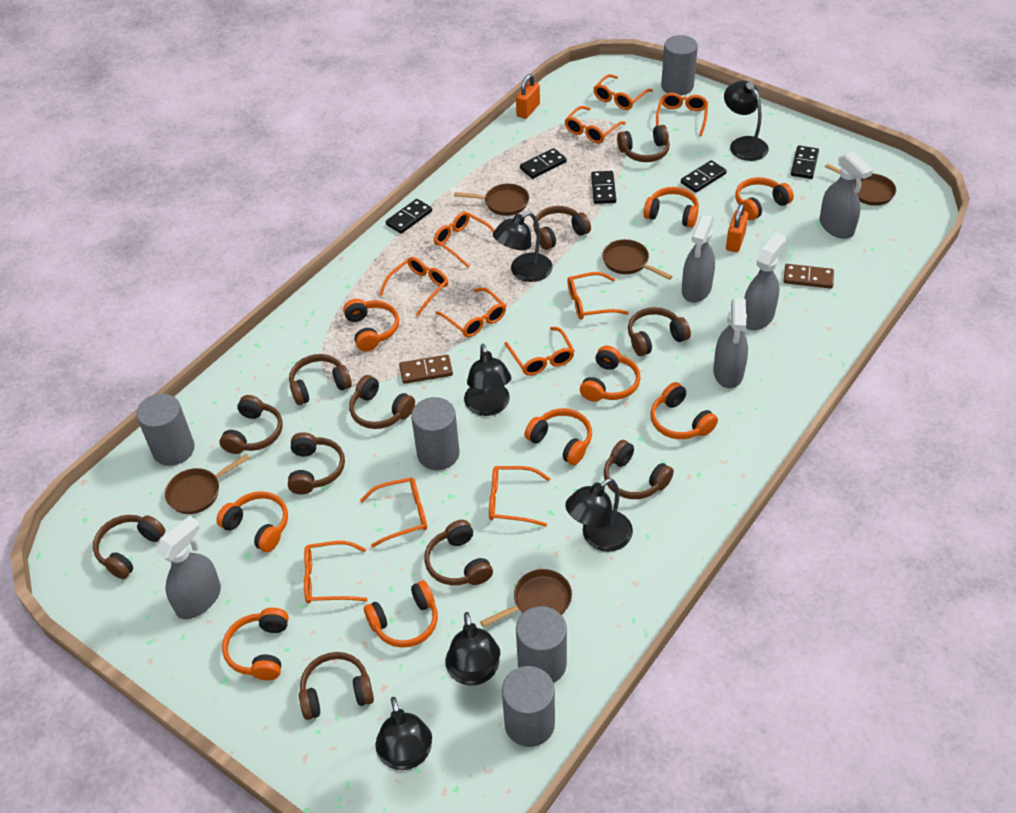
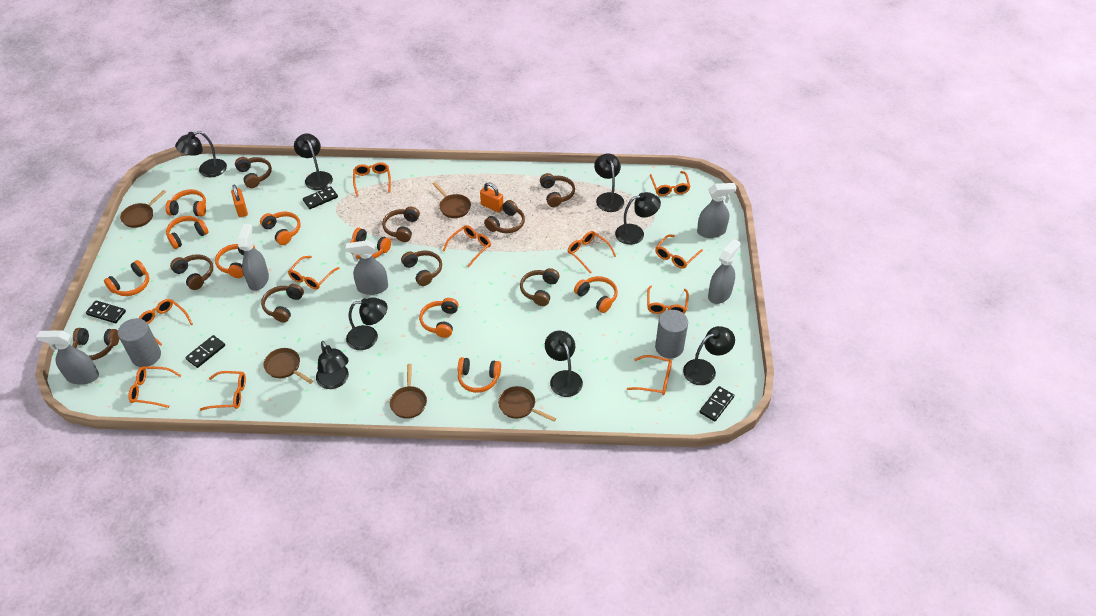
black domino: 5 -> 4
black lamp: 6 -> 8
brown domino: 2 -> 0
brown headphones: 11 -> 9
grey cylinder: 5 -> 2

